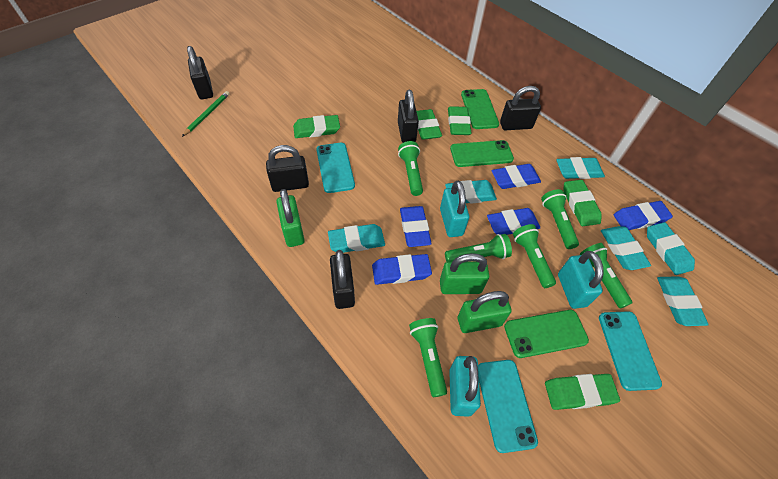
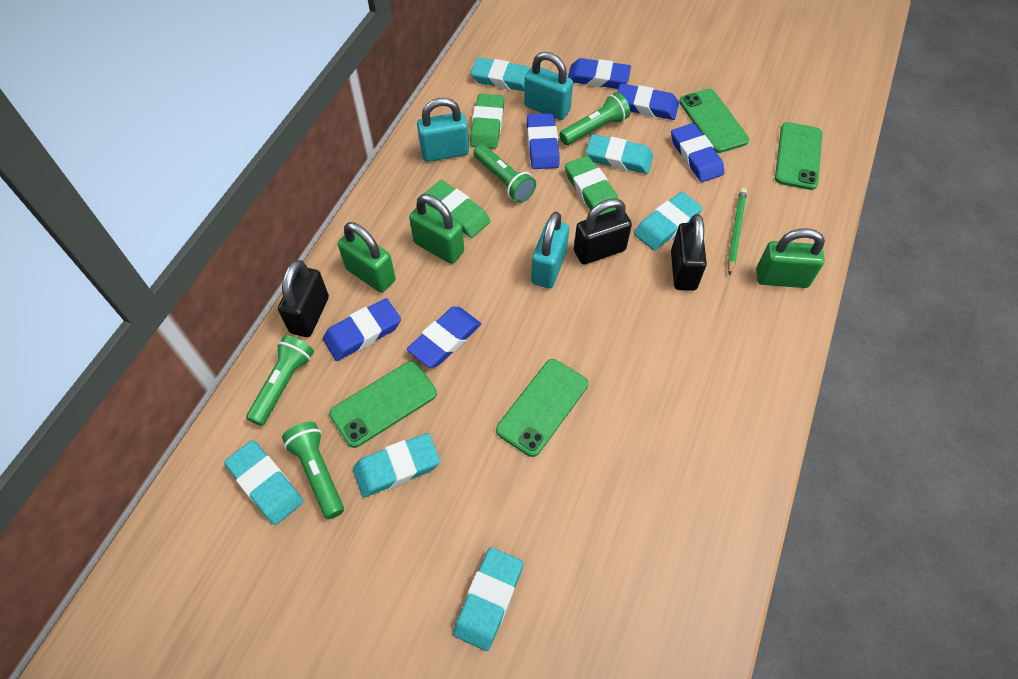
black padlock: 5 -> 3
blue eraser: 5 -> 6
green eraser: 5 -> 3
green flashlight: 6 -> 4
green phone: 3 -> 4
turquoise phone: 3 -> 0

